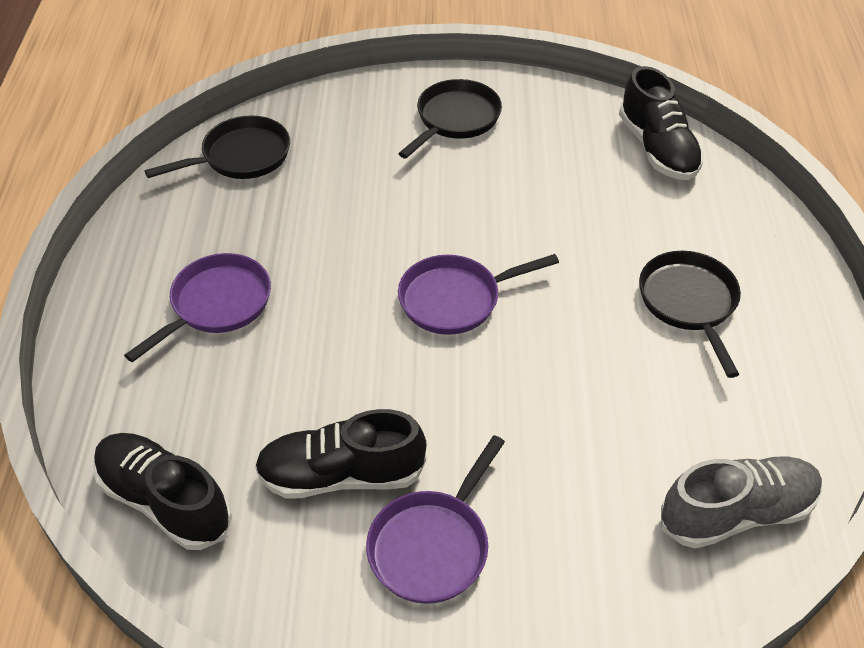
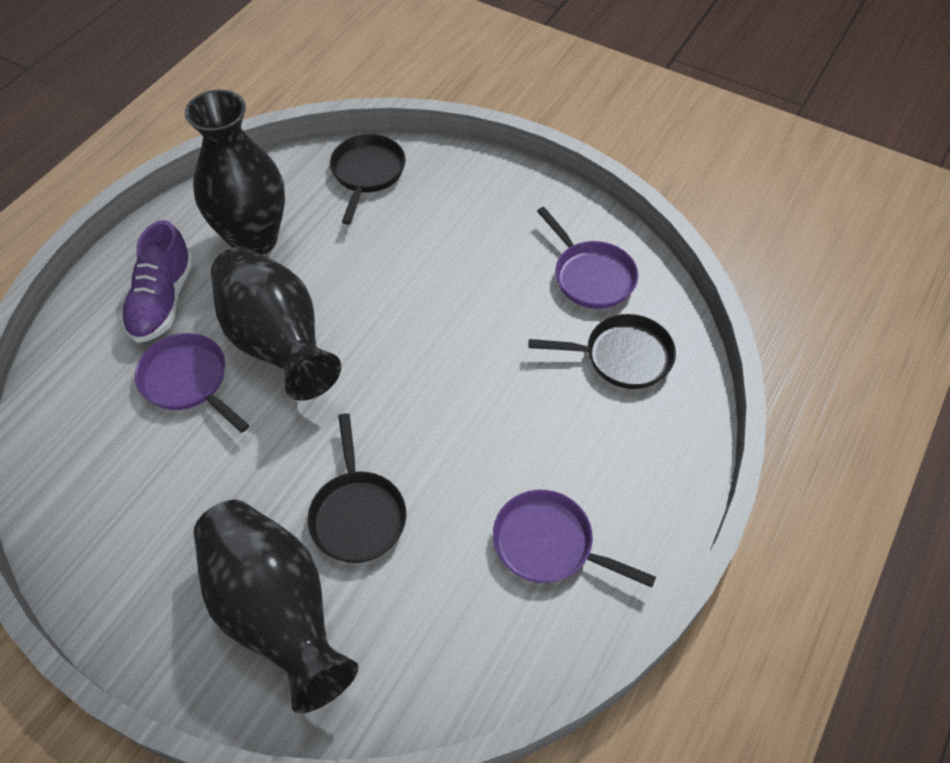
black shoe: 3 -> 0
black vase: 0 -> 3
grey shoe: 1 -> 0
purple shoe: 0 -> 1

